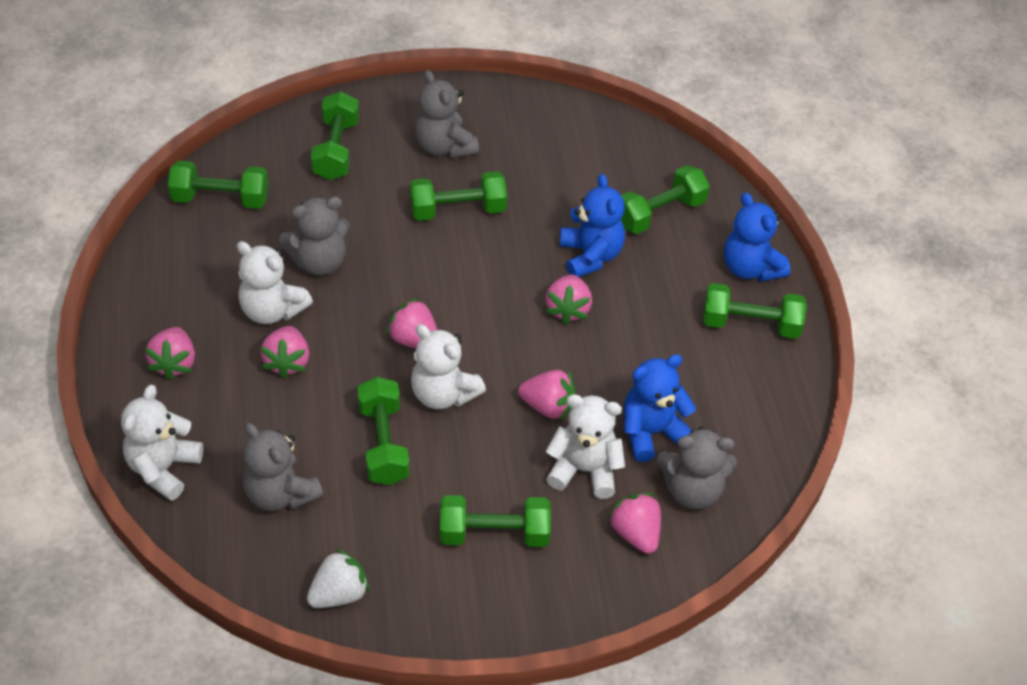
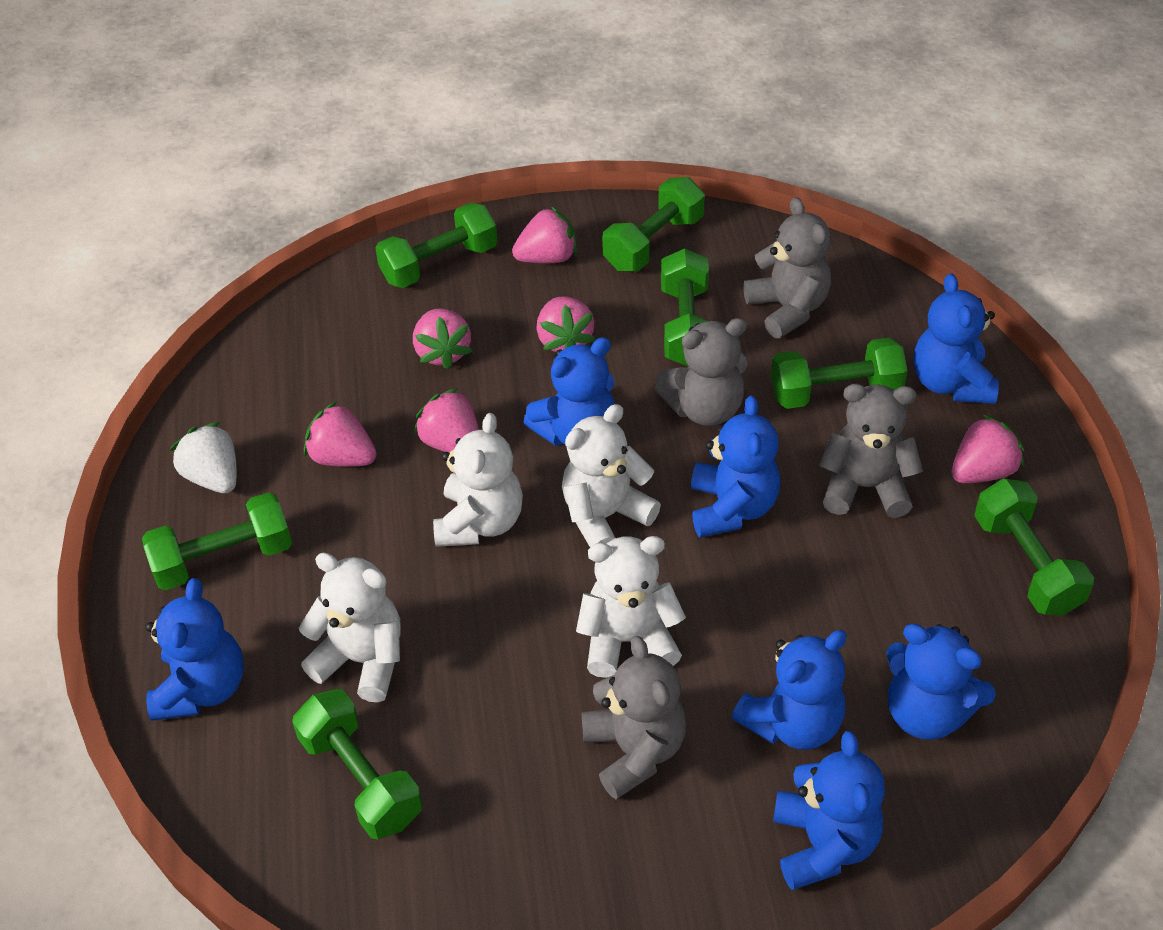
blue teddy bear: 3 -> 7

